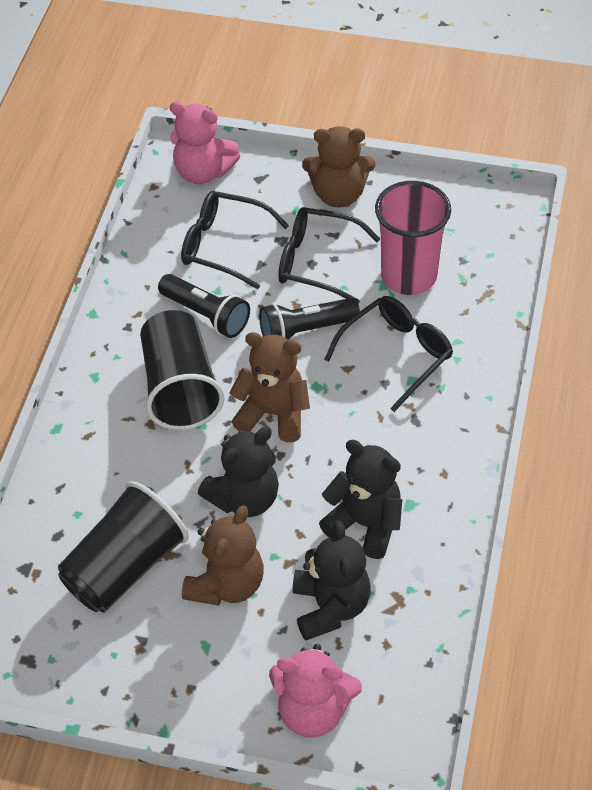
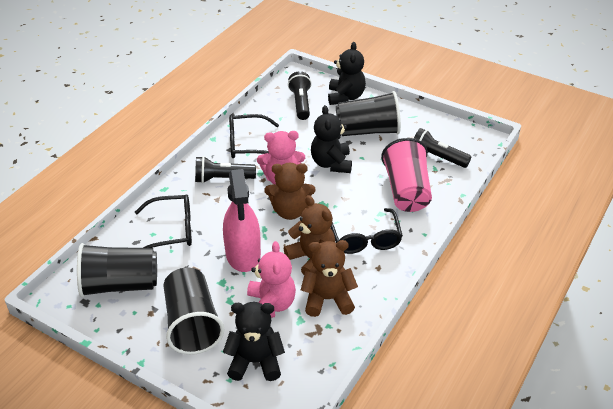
black cup: 2 -> 3
black flashlight: 2 -> 3
pink spray bottle: 0 -> 1

